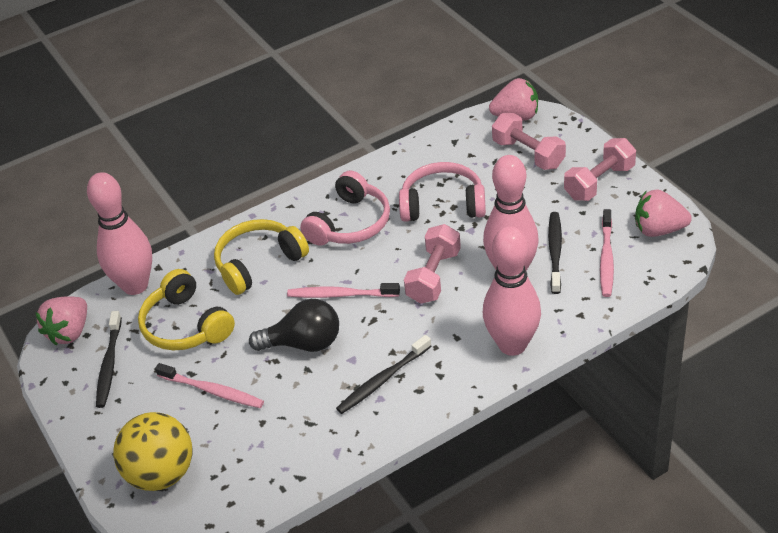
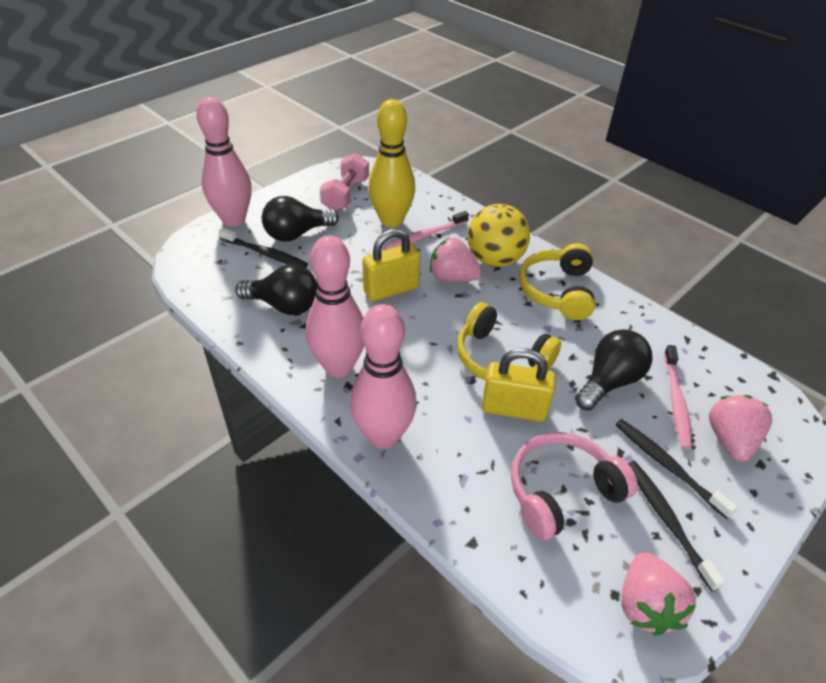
black light bulb: 1 -> 3
pink dumbbell: 3 -> 1
pink headphones: 2 -> 1
pink toothbrush: 3 -> 2
yellow bowling pin: 0 -> 1
yellow padlock: 0 -> 2

